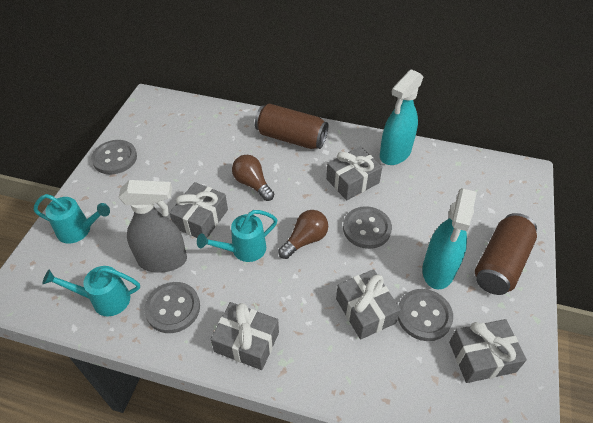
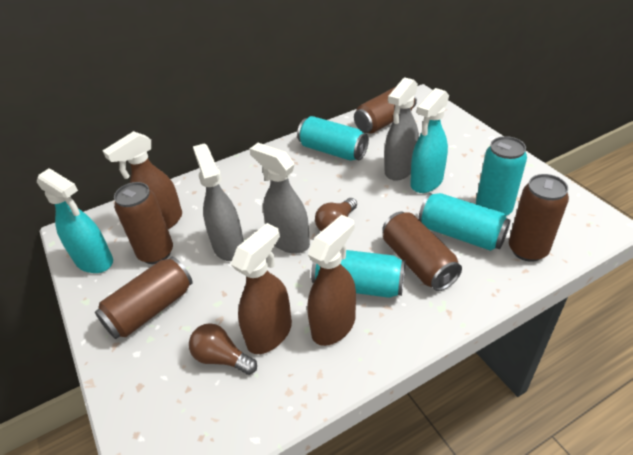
brown can: 2 -> 5
brown spray bottle: 0 -> 3
grey button: 4 -> 0
grey gift: 5 -> 0
grey spray bottle: 1 -> 3
turquoise can: 0 -> 4
turquoise watering can: 3 -> 0

